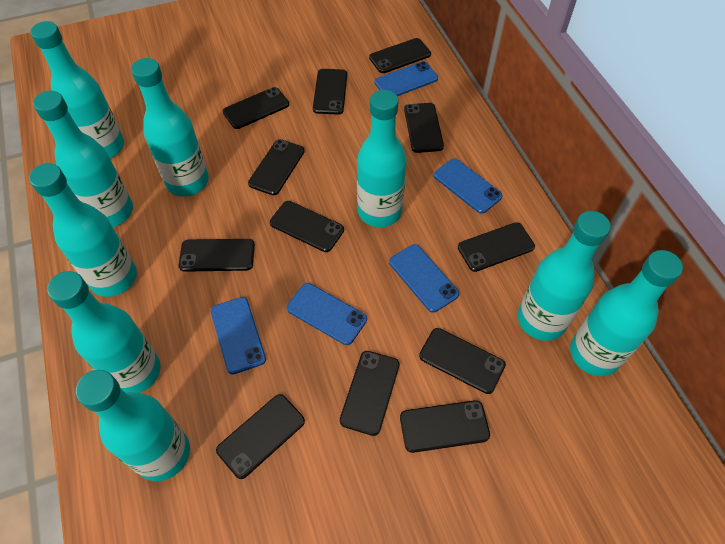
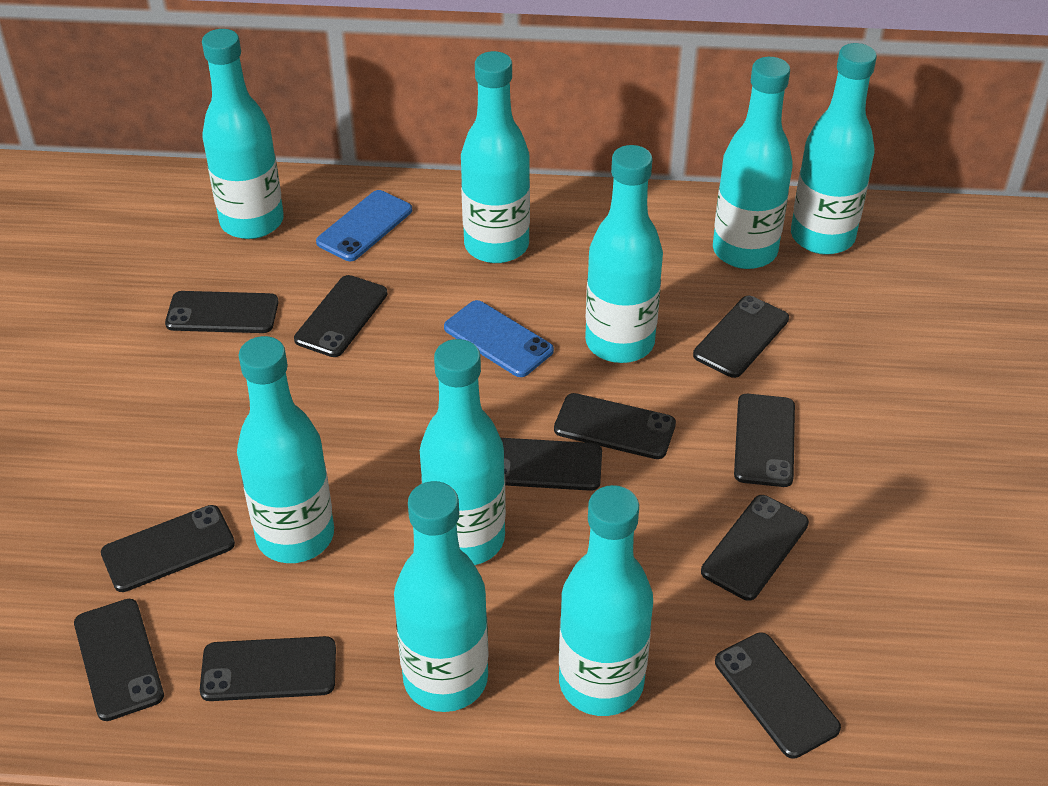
black phone: 12 -> 11
blue phone: 5 -> 2

